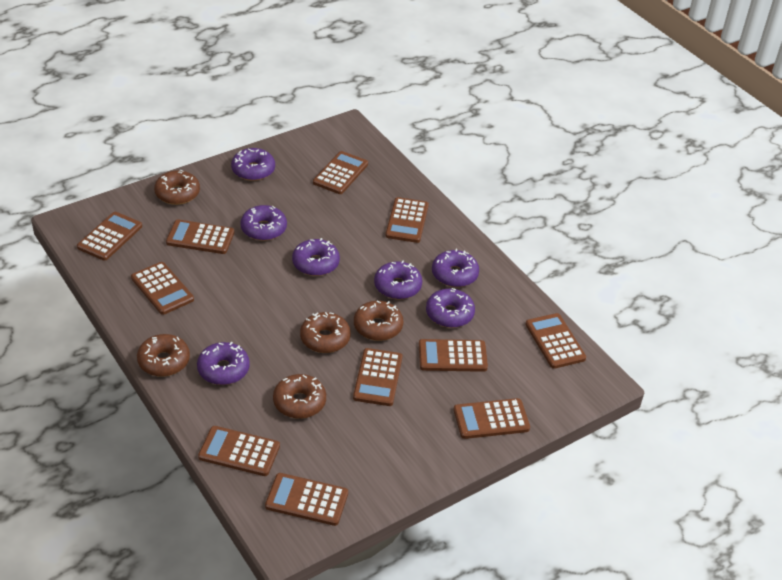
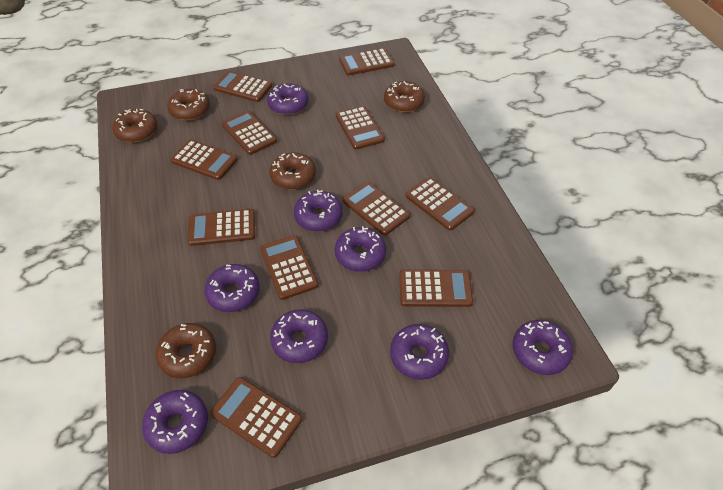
purple donut: 7 -> 8

